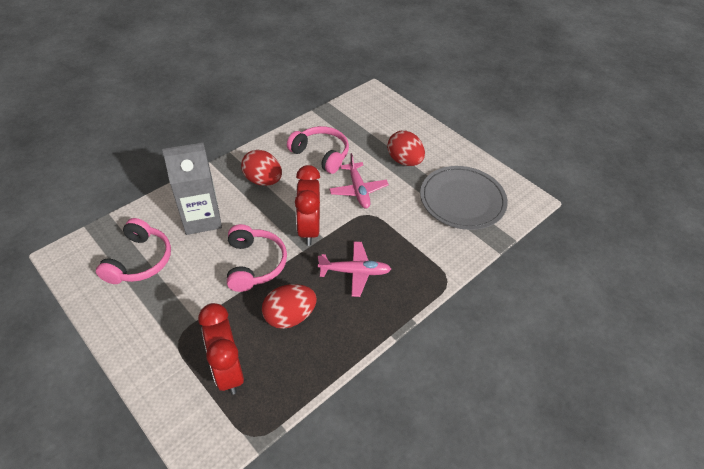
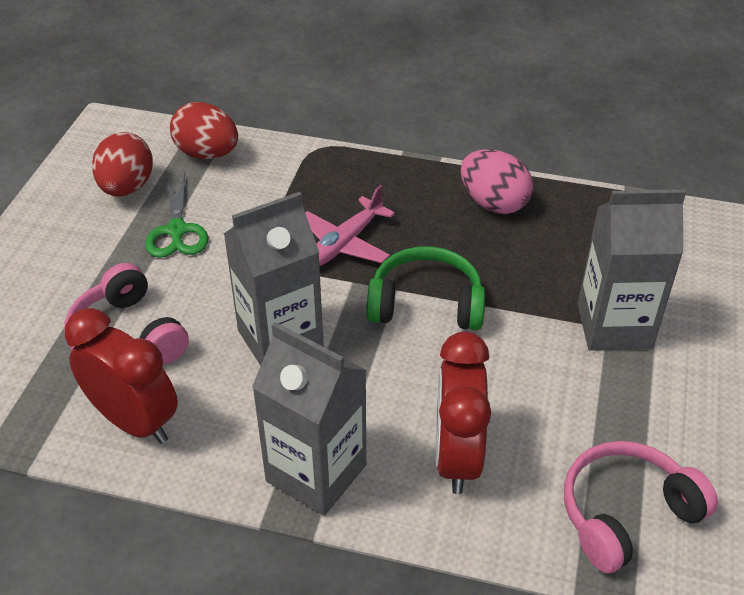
green headphones: 0 -> 1
green scissors: 0 -> 1
grey carton: 1 -> 3
grey plate: 1 -> 0
pink egg: 0 -> 1
pink headphones: 3 -> 2
pink plane: 2 -> 1
red egg: 3 -> 2

